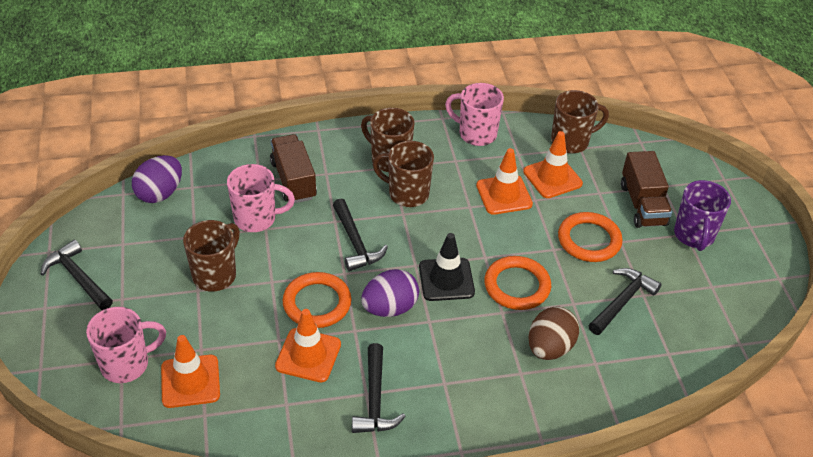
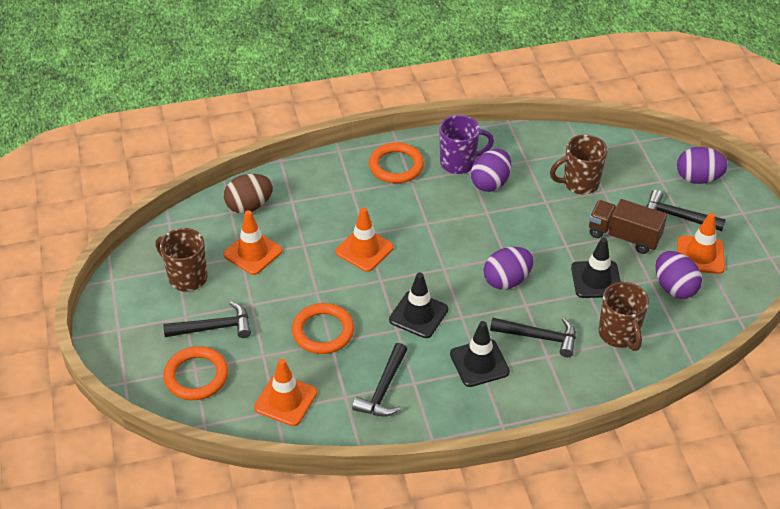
black traffic cone: 1 -> 3
brown mug: 4 -> 3
brown truck: 2 -> 1
pink mug: 3 -> 0
purple egg: 2 -> 4

